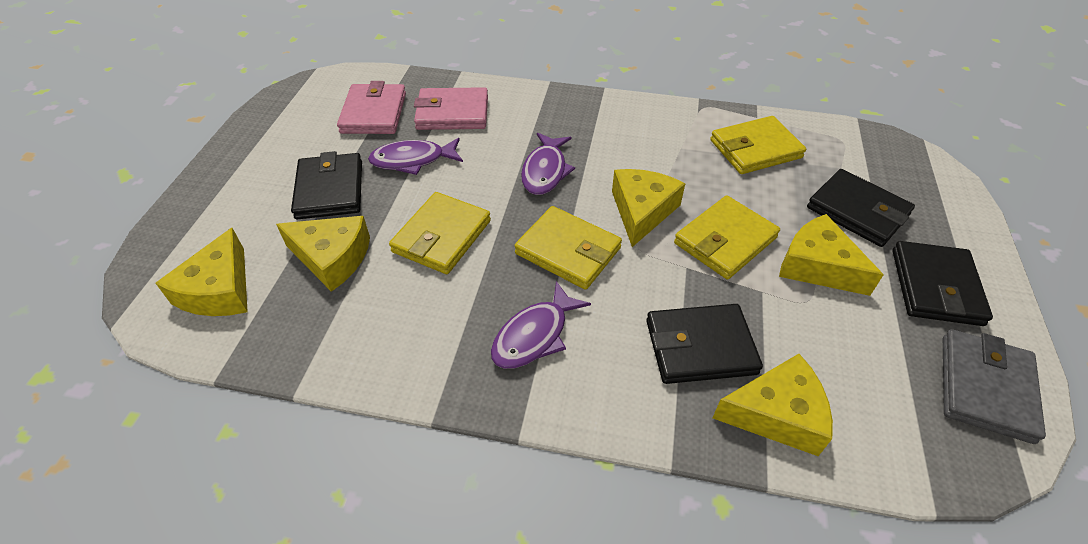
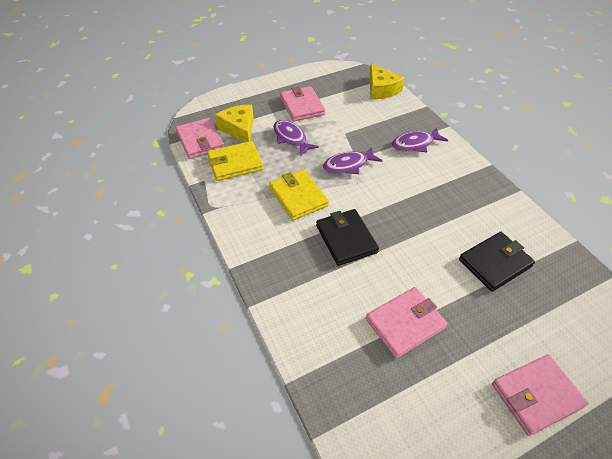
black wallet: 4 -> 2
grey wallet: 1 -> 0
pink wallet: 2 -> 4
yellow cheese: 5 -> 2
yellow wallet: 4 -> 2

